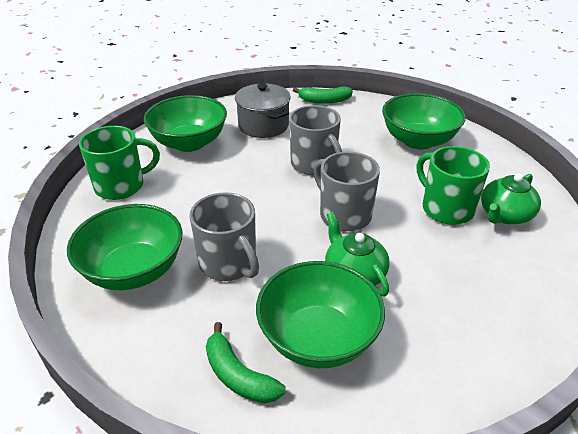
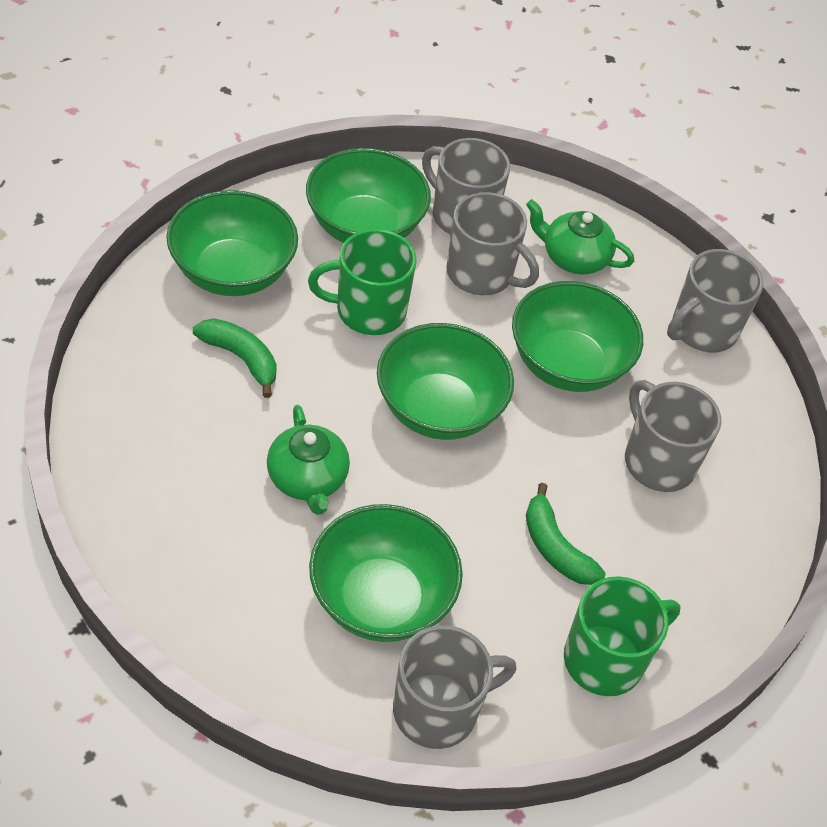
green bowl: 4 -> 5
grey mug: 3 -> 5
grey pot: 1 -> 0

